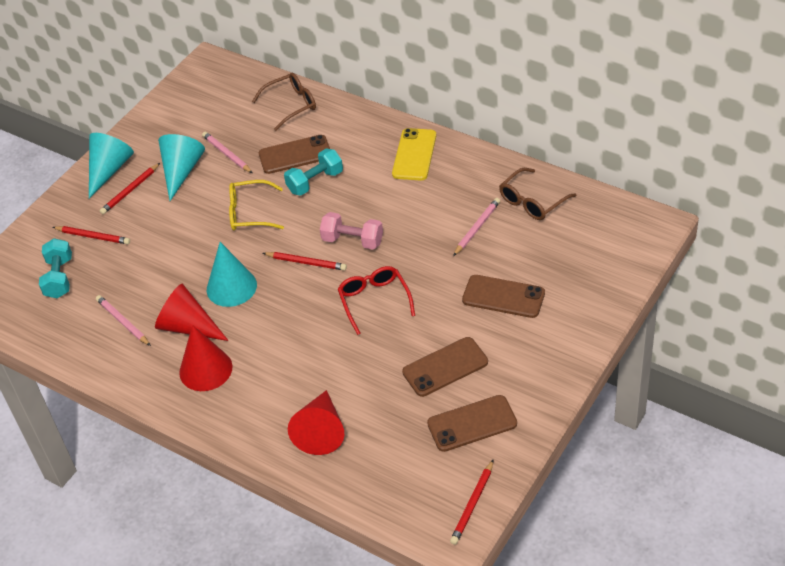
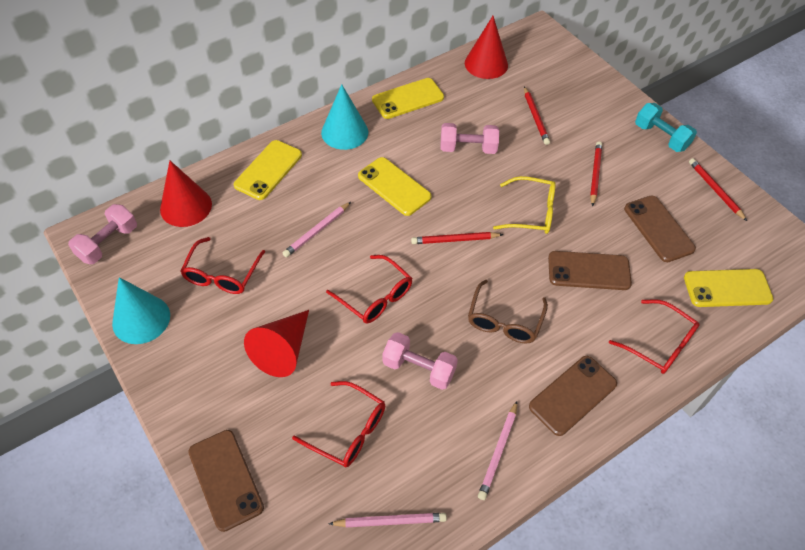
brown glasses: 2 -> 1
pink dumbbell: 1 -> 3
red glasses: 1 -> 4
turquoise cone: 3 -> 2
turquoise dumbbell: 2 -> 1
yellow phone: 1 -> 4

